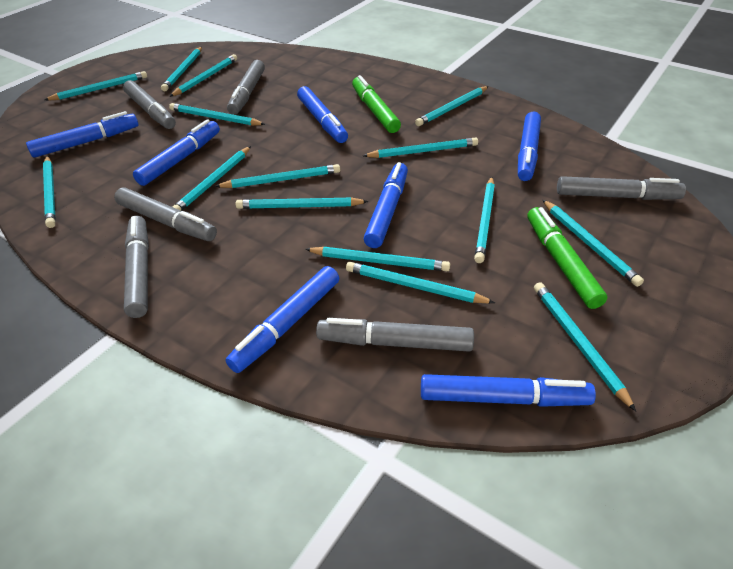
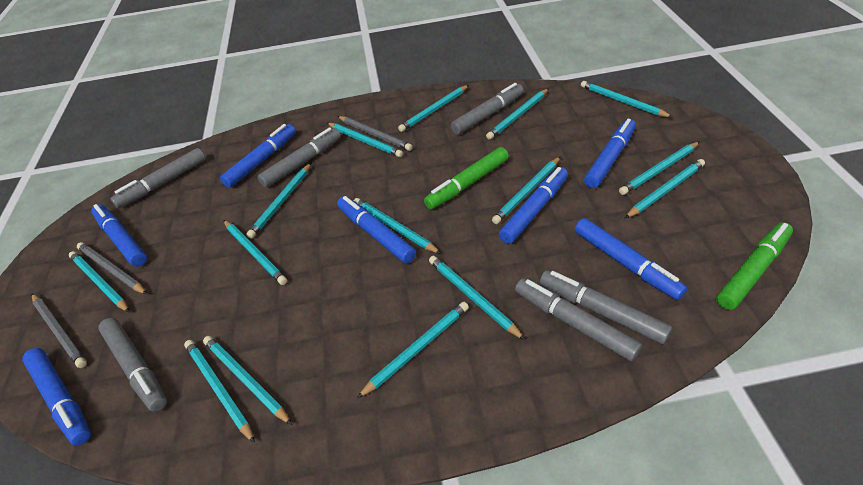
grey pencil: 0 -> 3

